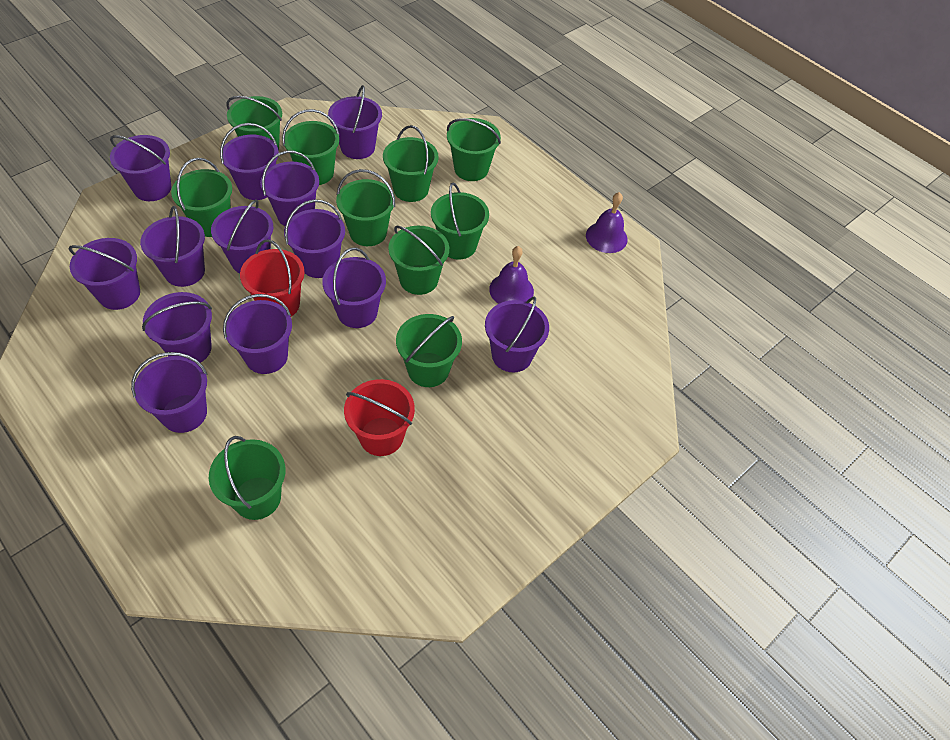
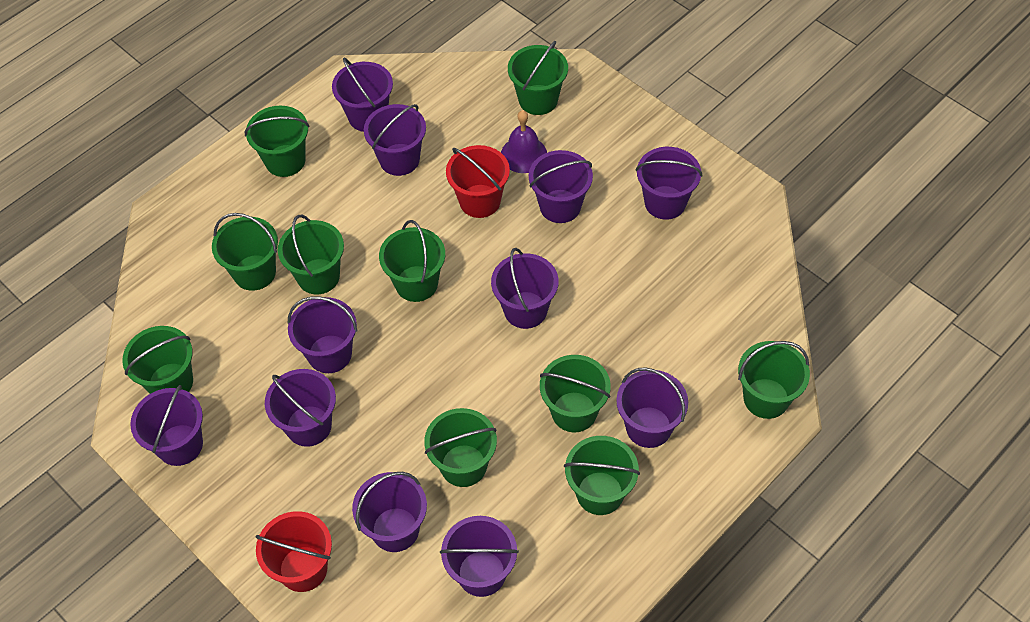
purple bell: 2 -> 1
purple bucket: 13 -> 11

